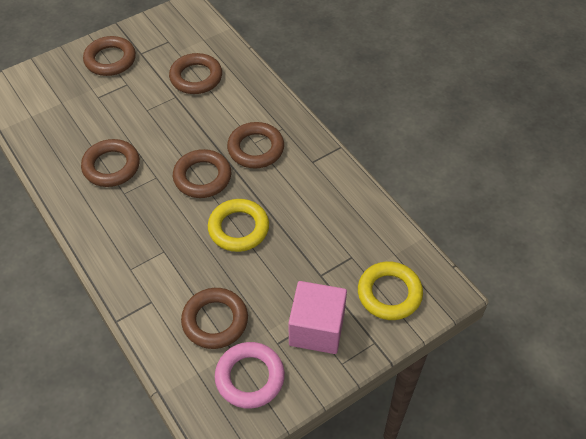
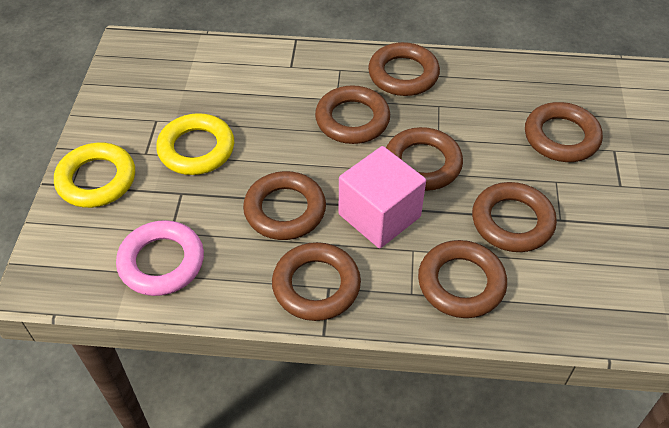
brown ring: 6 -> 8

